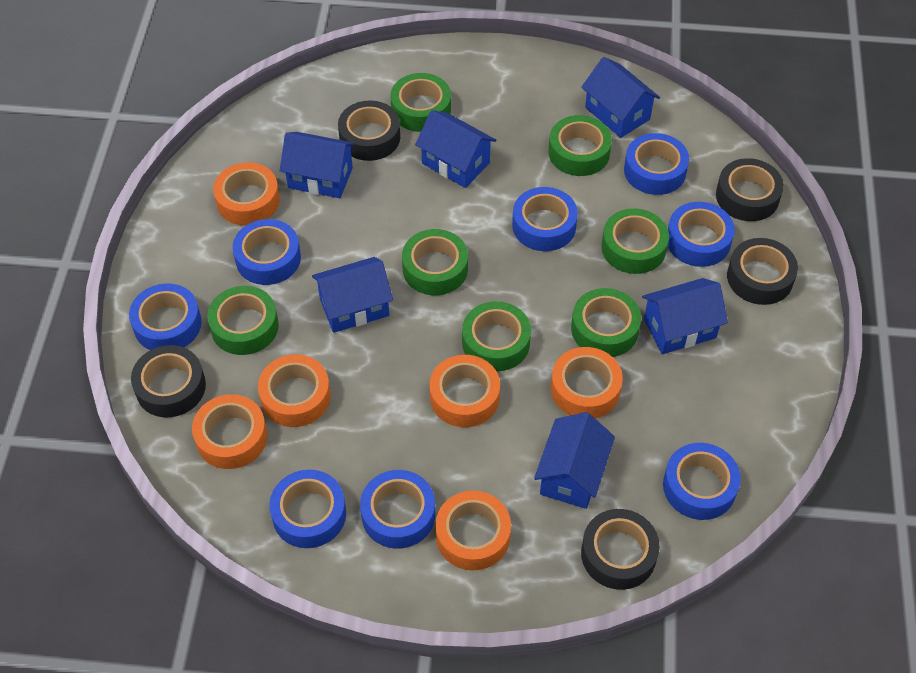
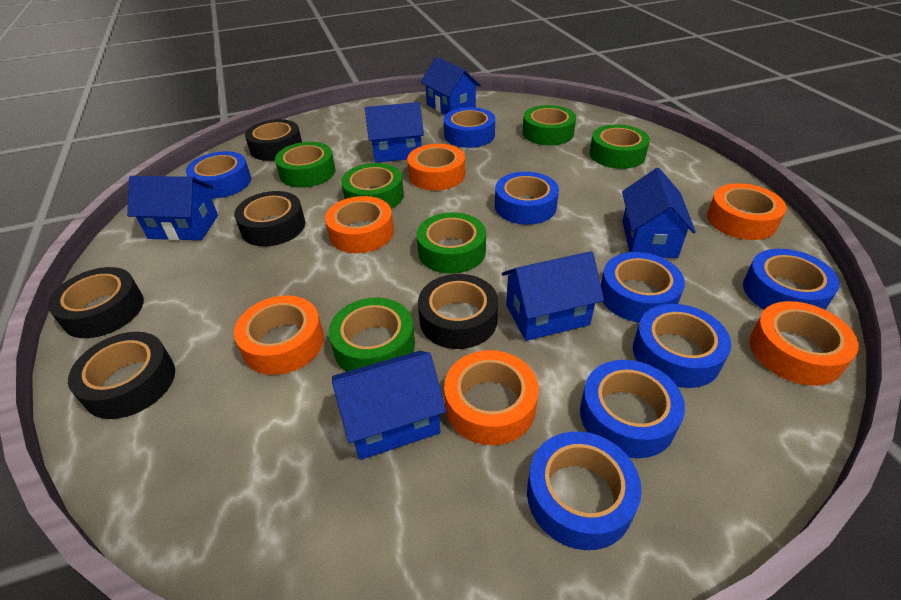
green tape: 7 -> 6

